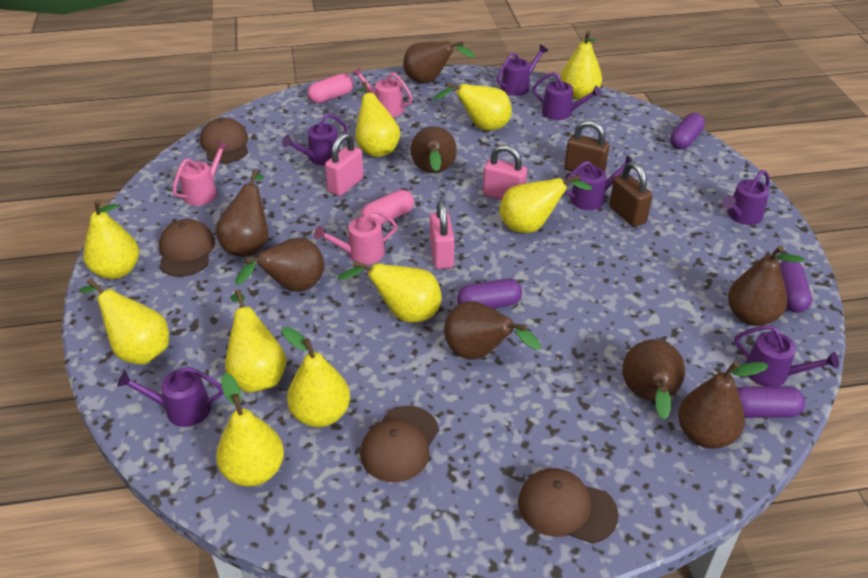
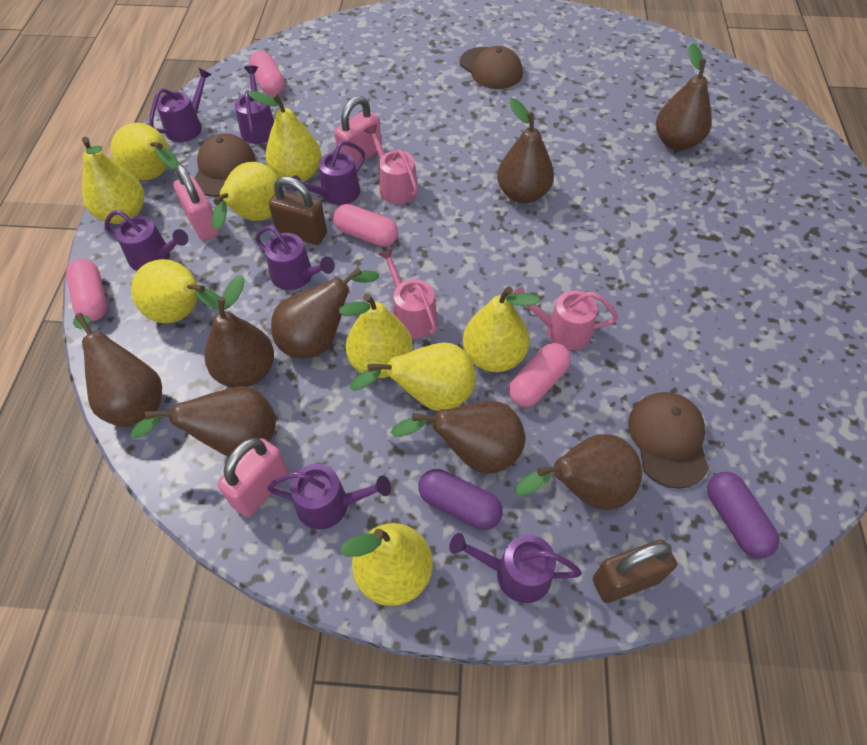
brown cap: 4 -> 3
pink capsule: 2 -> 4
purple capsule: 4 -> 2
yellow pear: 10 -> 9

